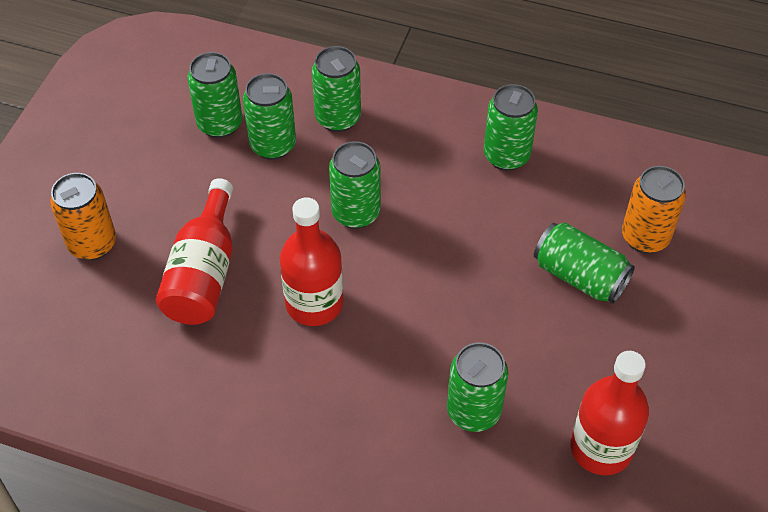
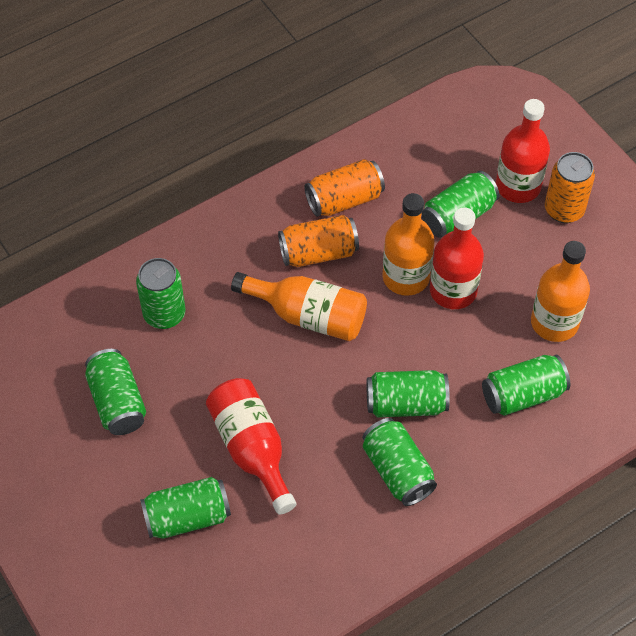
orange bottle: 0 -> 3
orange can: 2 -> 3

